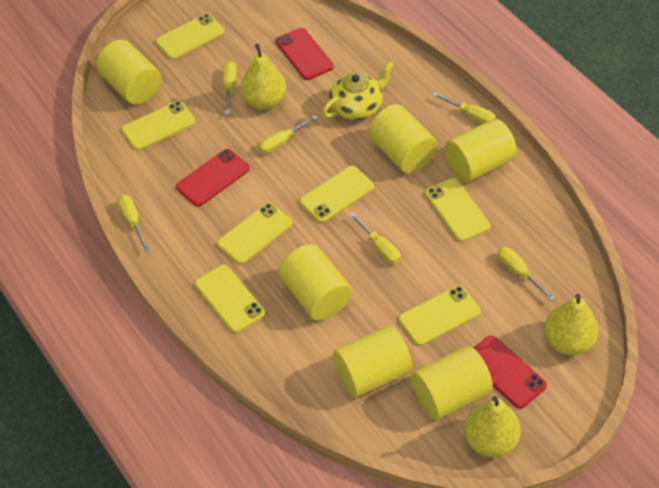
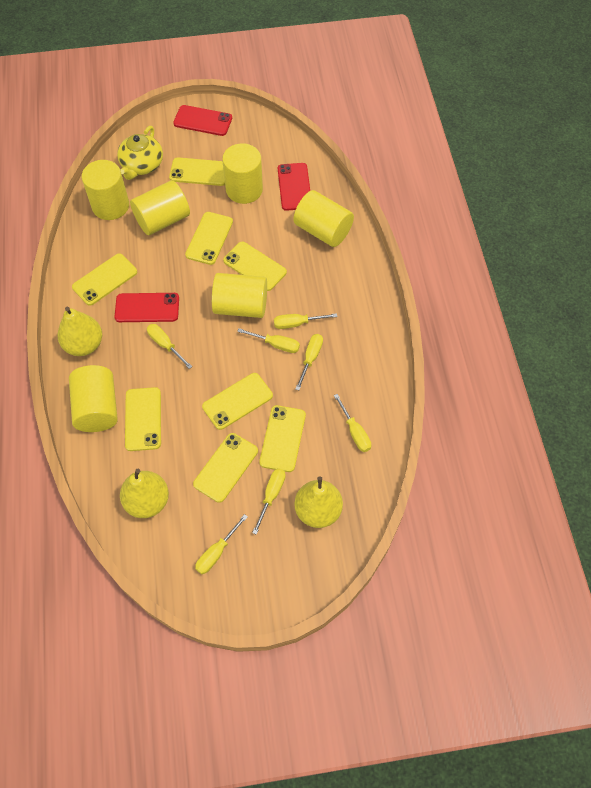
yellow phone: 7 -> 8
yellow screwdriver: 6 -> 7

